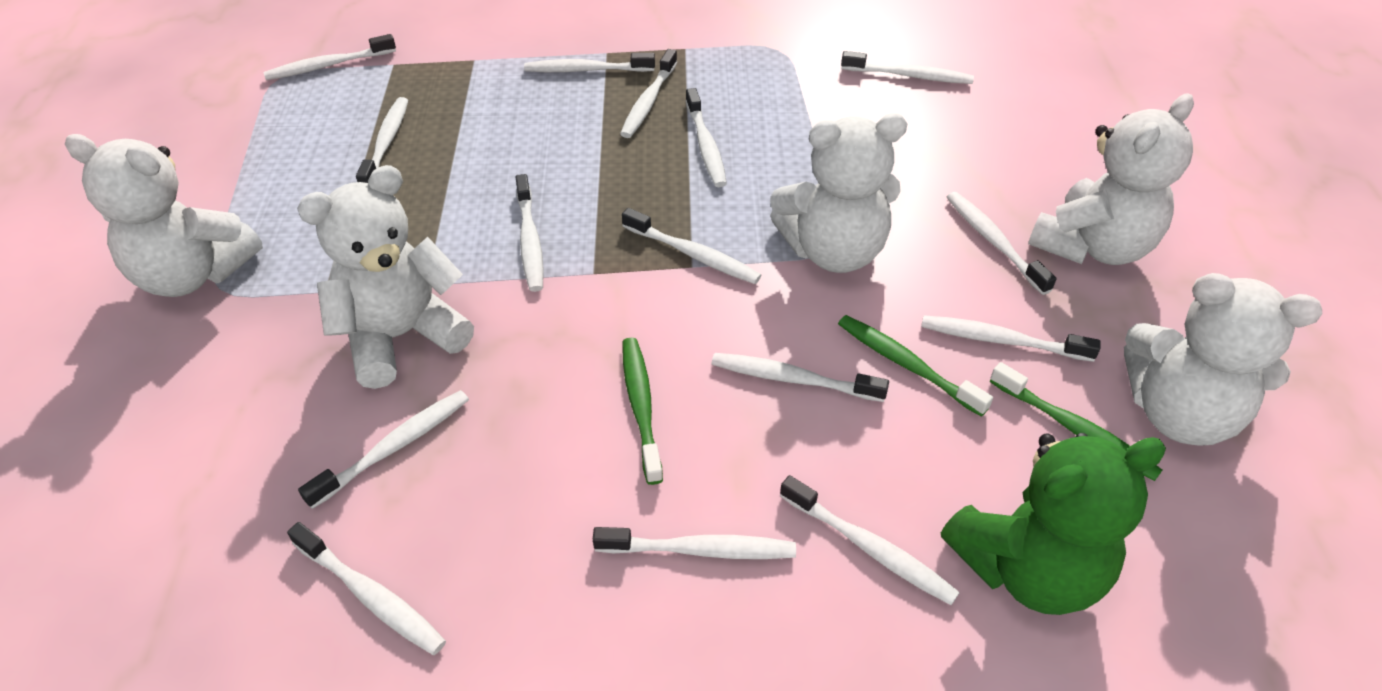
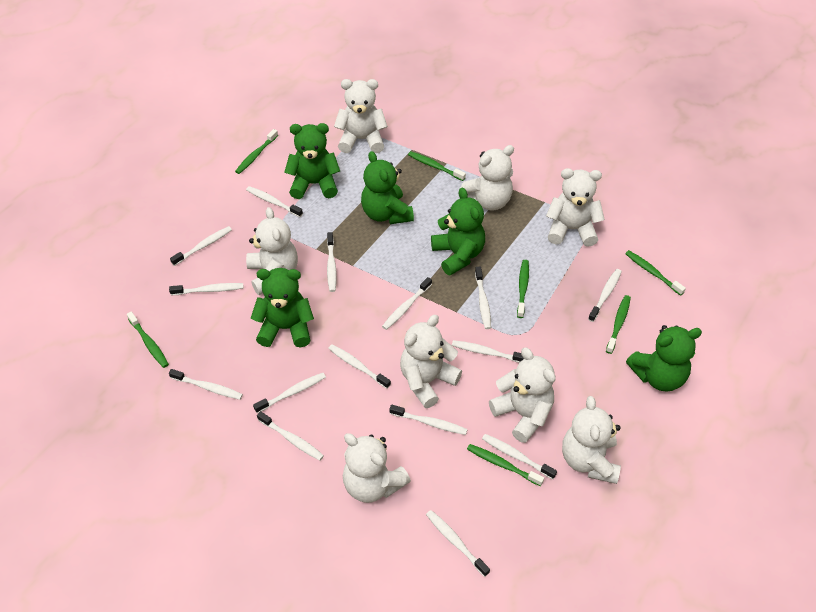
green teddy bear: 1 -> 5
green toothbrush: 3 -> 7
white teddy bear: 5 -> 8

